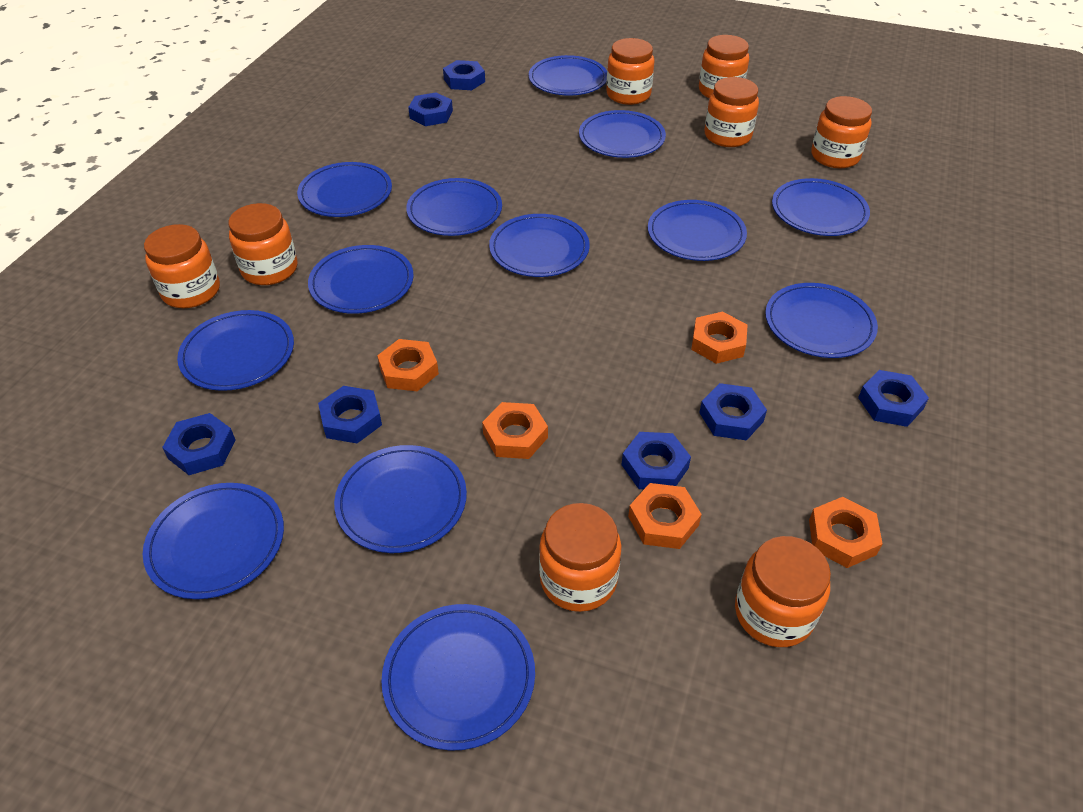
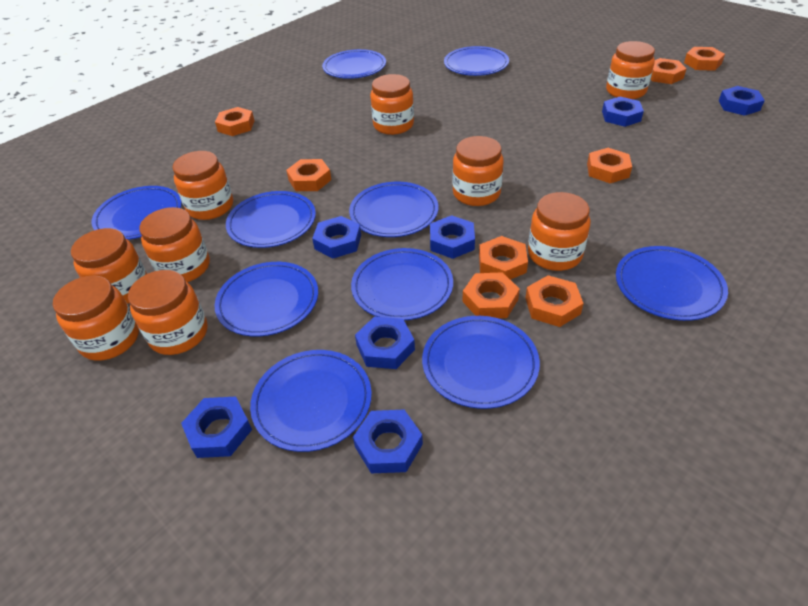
blue plate: 13 -> 10
orange jar: 8 -> 9
orange nut: 5 -> 8

